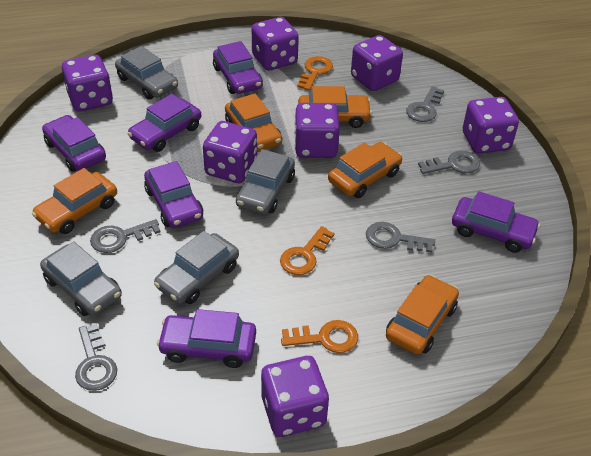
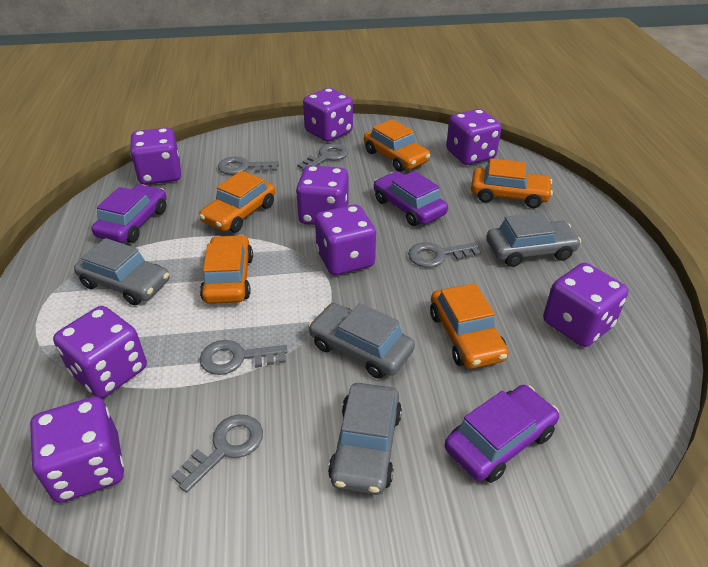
orange key: 3 -> 0
purple car: 6 -> 3
purple dice: 7 -> 8

